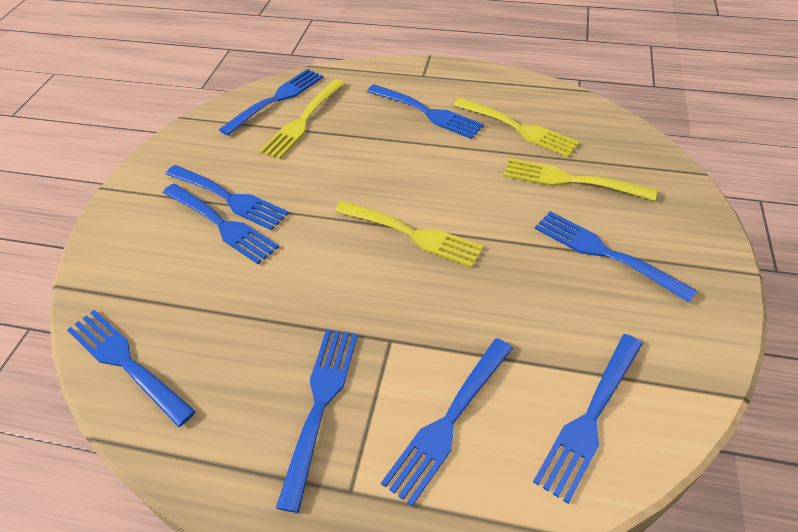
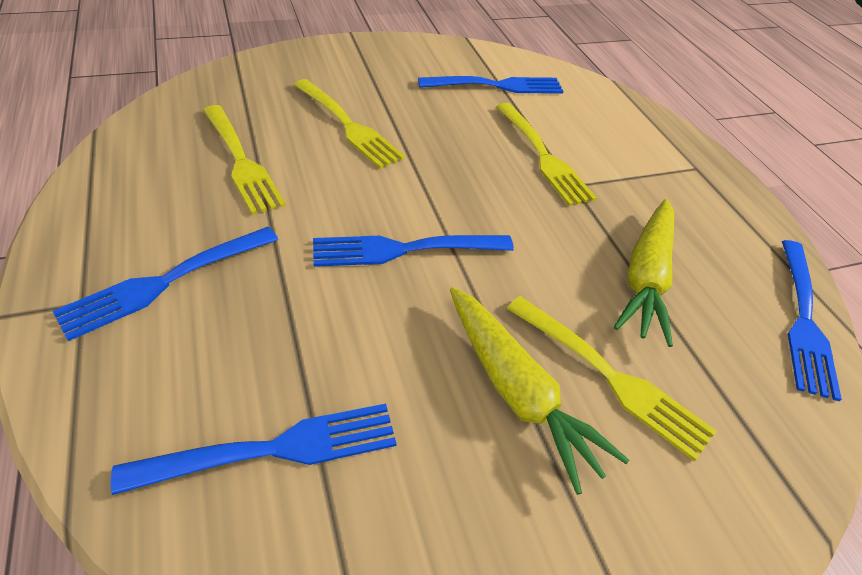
blue fork: 9 -> 5
yellow carrot: 0 -> 2

